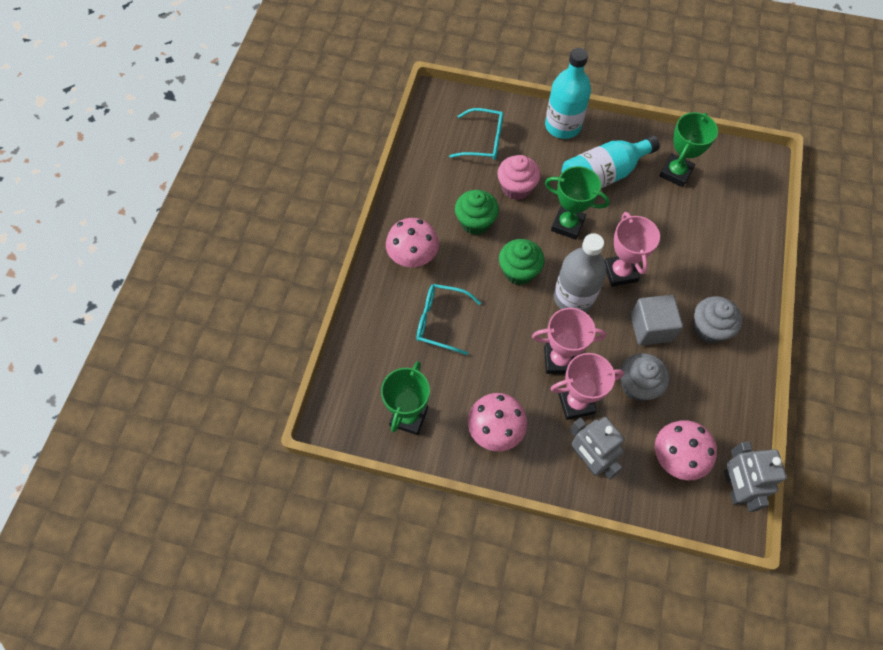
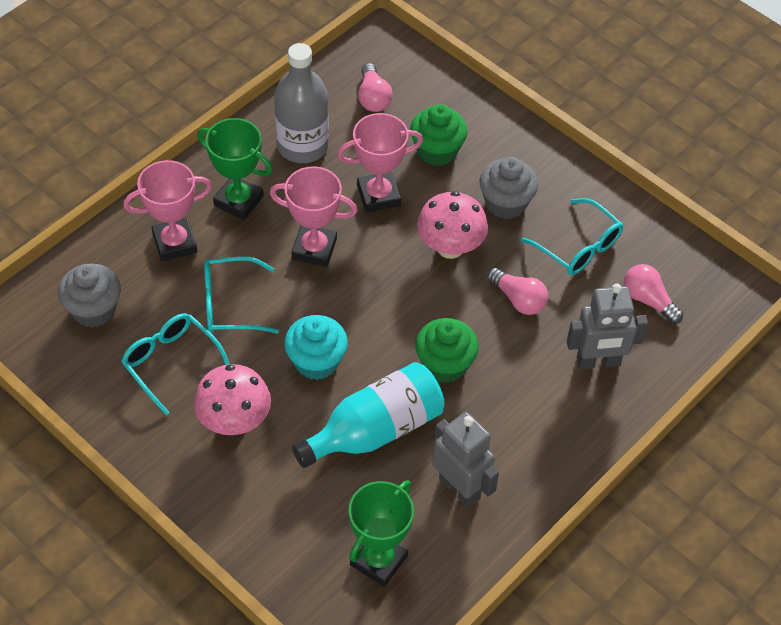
green trophy: 3 -> 2
grey cube: 1 -> 0
pink cupcake: 1 -> 0
pink light bulb: 0 -> 3
pink mushroom: 3 -> 2
turquoise bottle: 2 -> 1
turquoise cupcake: 0 -> 1
turquoise glasses: 2 -> 3

